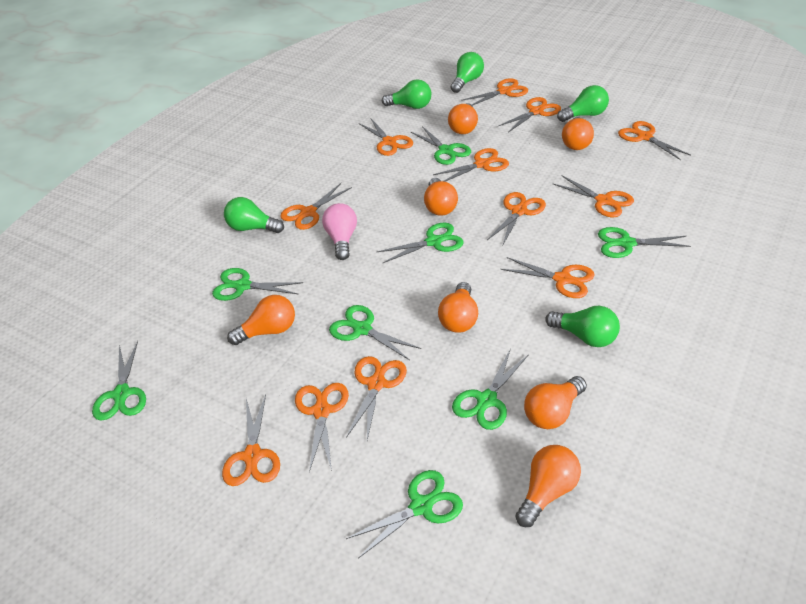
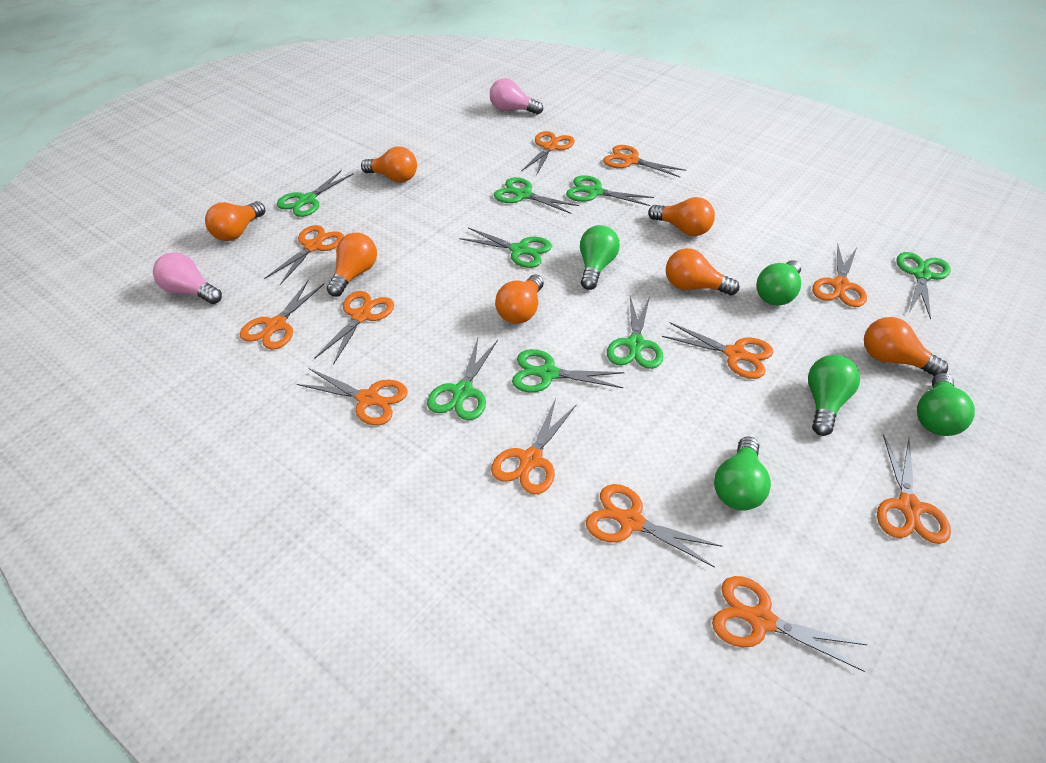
pink light bulb: 1 -> 2

